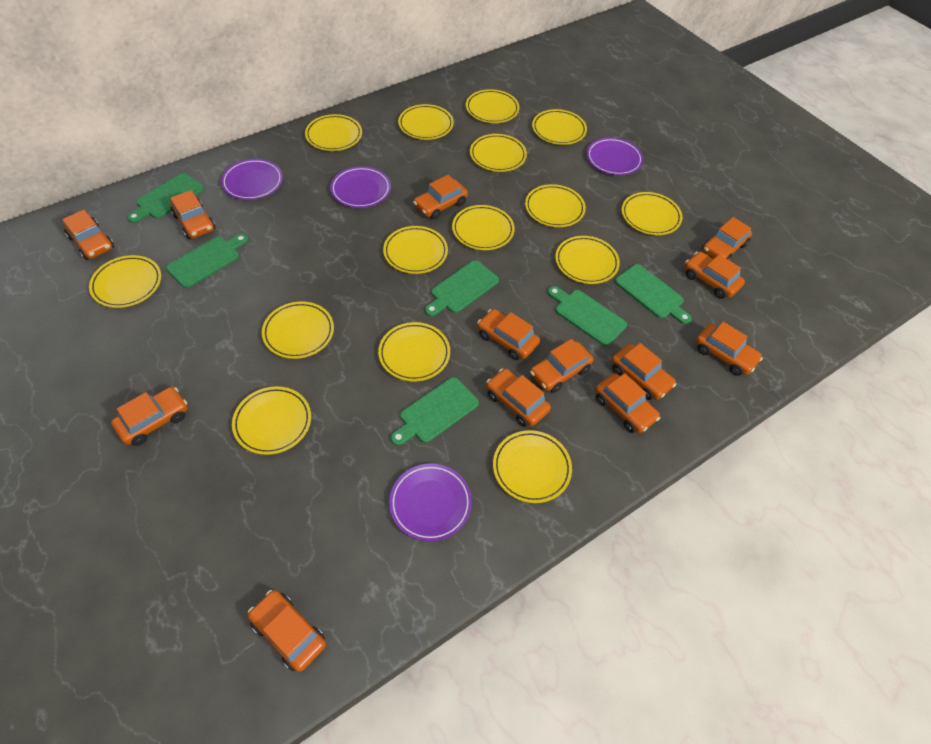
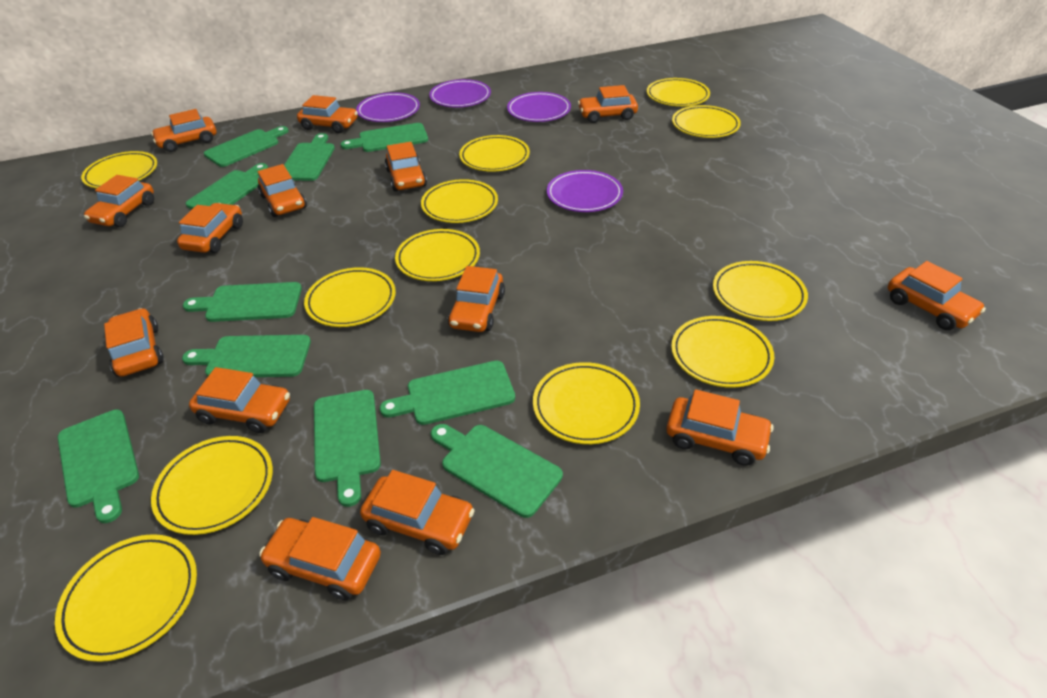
green cutting board: 6 -> 10
orange car: 13 -> 14
yellow plate: 15 -> 12

